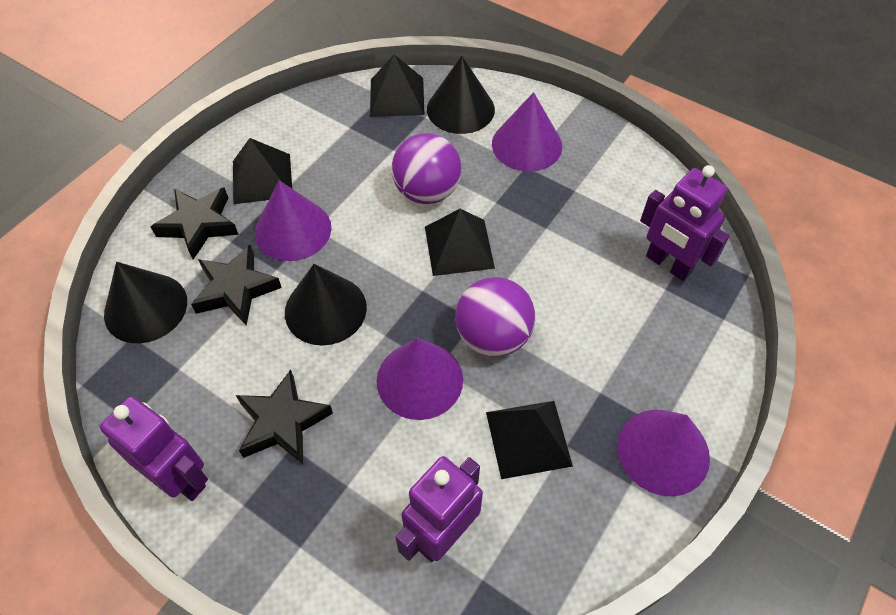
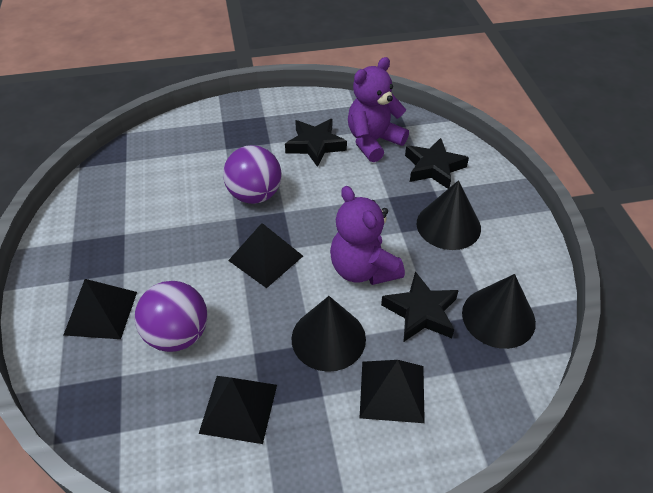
purple cone: 4 -> 0
purple robot: 3 -> 0
purple teddy bear: 0 -> 2

